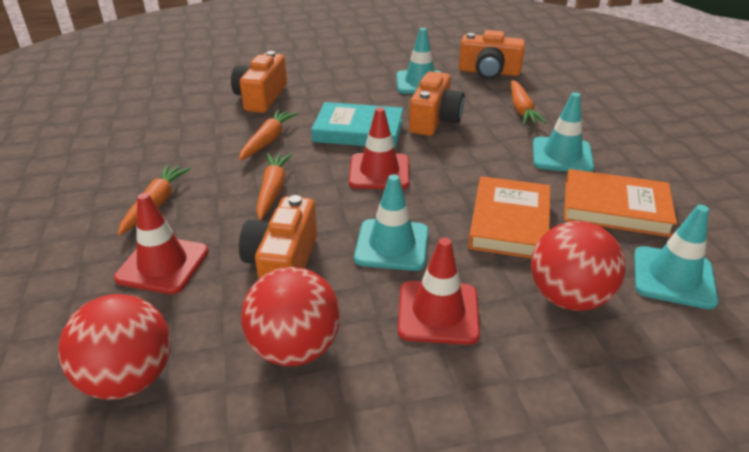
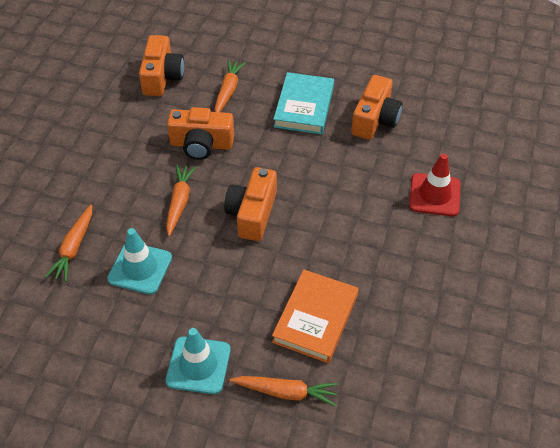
orange book: 2 -> 1
red ball: 3 -> 0
red traffic cone: 3 -> 1
turquoise traffic cone: 4 -> 2

